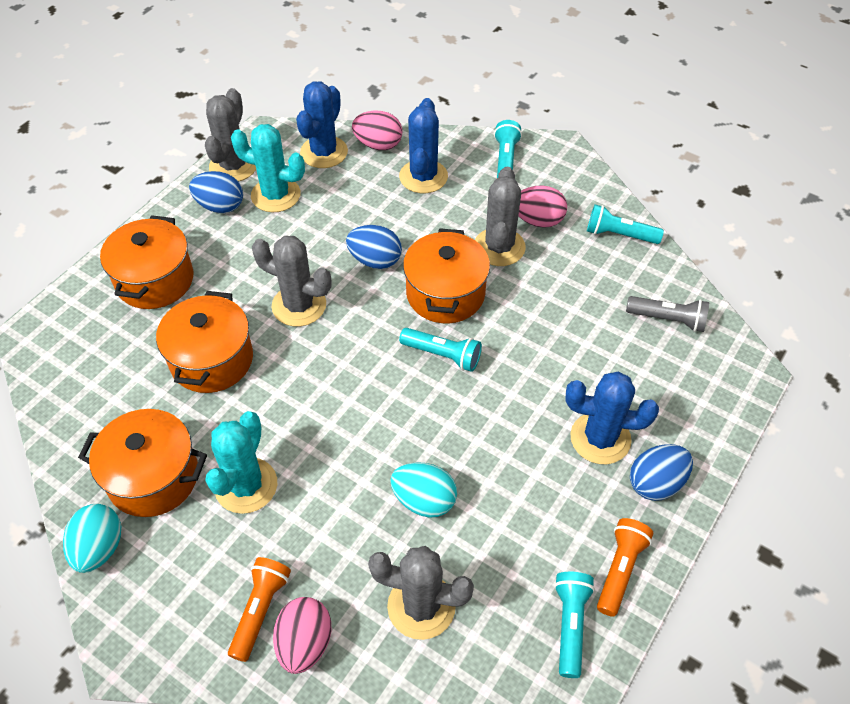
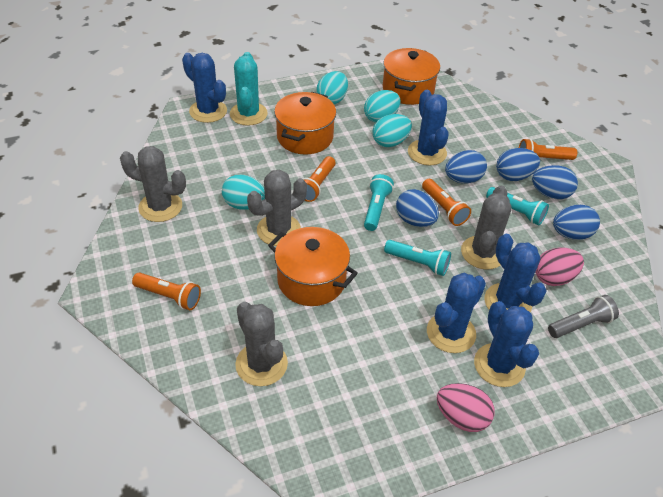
blue cactus: 3 -> 5
blue egg: 3 -> 5
orange flashlight: 2 -> 4
orange pot: 4 -> 3
pink egg: 3 -> 2
turquoise cactus: 2 -> 1
turquoise egg: 2 -> 4
turquoise flashlight: 4 -> 3

